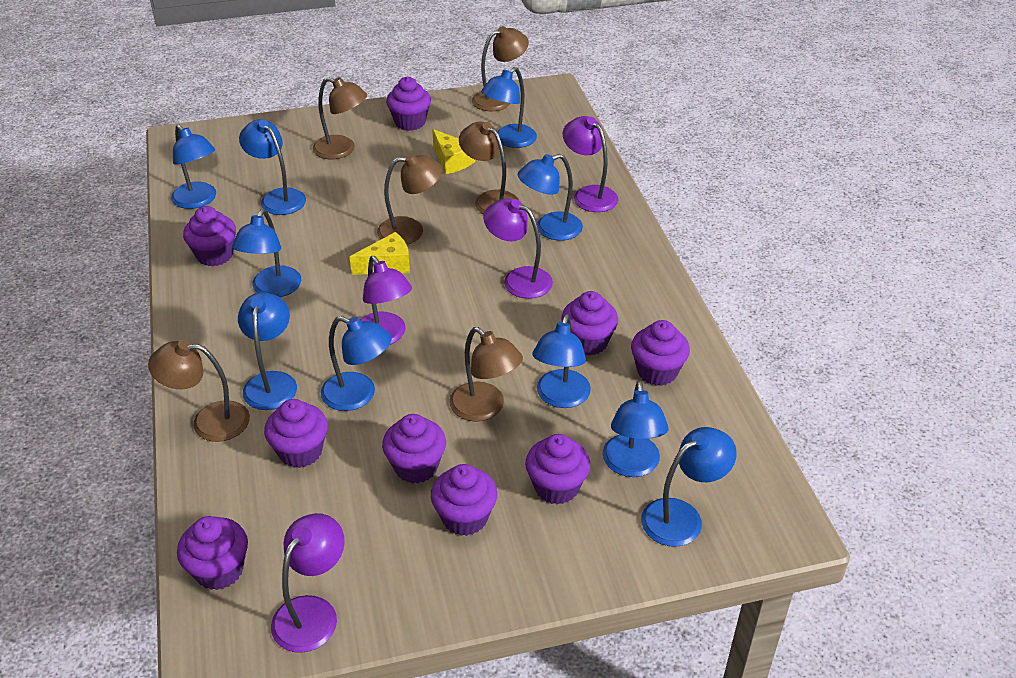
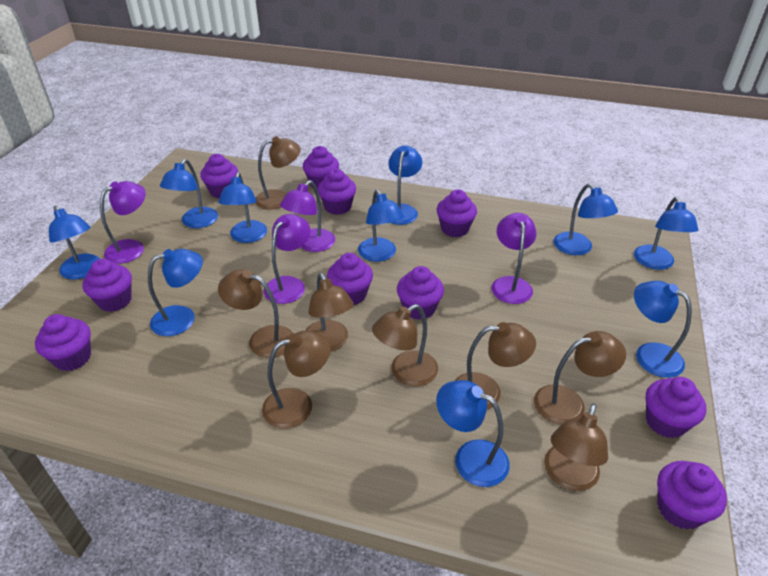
brown lamp: 6 -> 8
purple cupcake: 9 -> 10
yellow cheese: 2 -> 0

